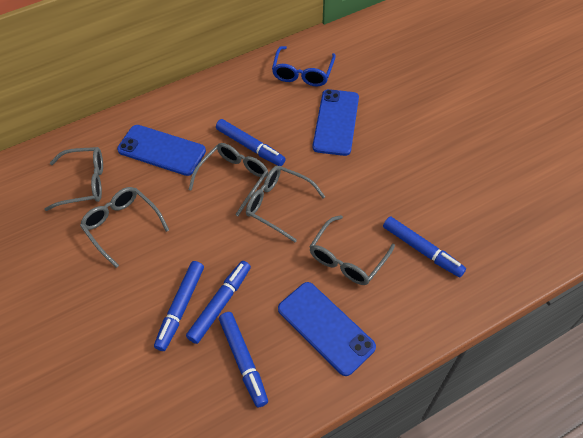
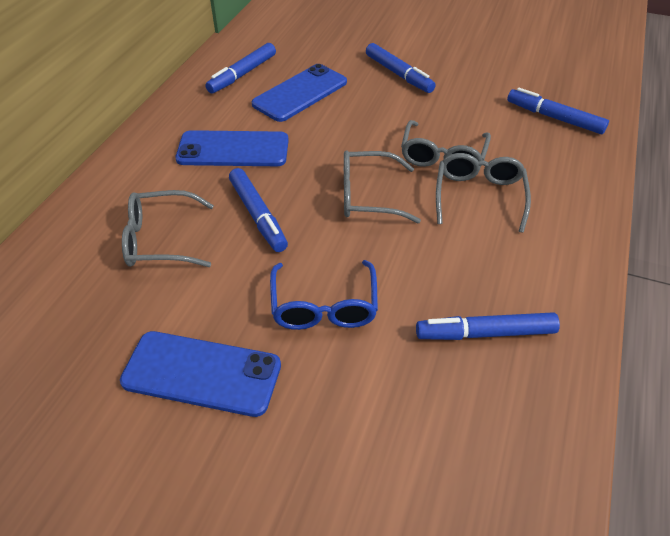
grey glasses: 5 -> 4

